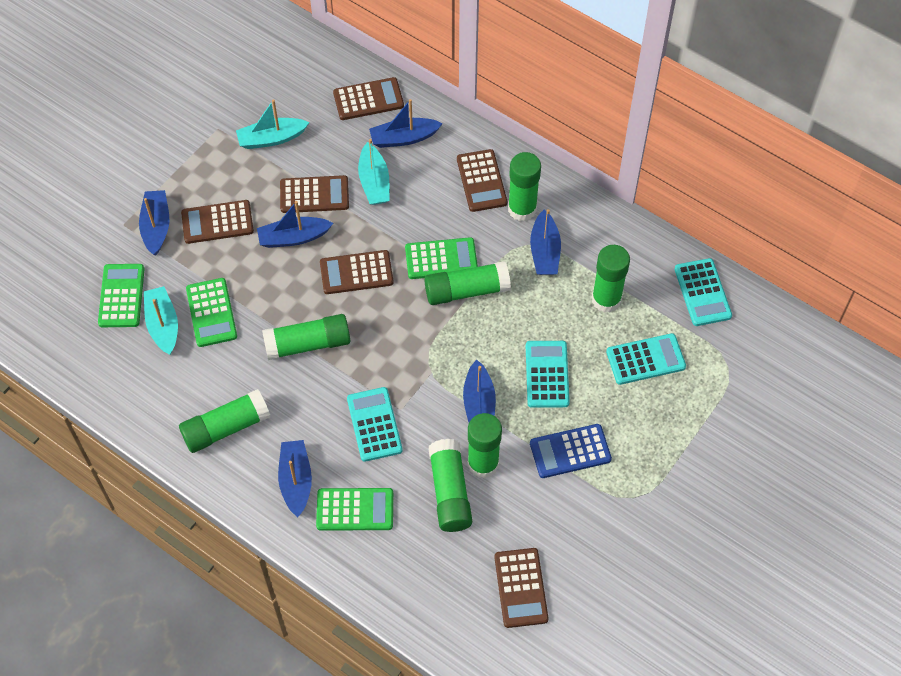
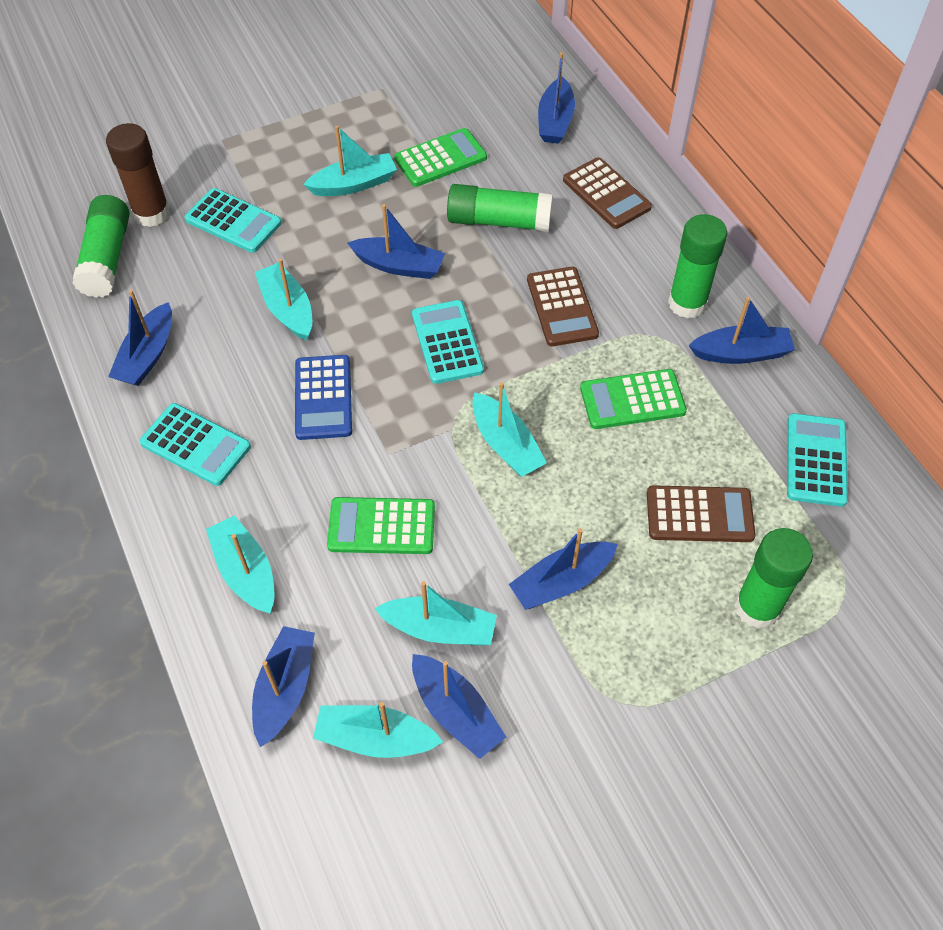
blue boat: 6 -> 7
brown calculator: 6 -> 3
brown glue stick: 0 -> 1
green calculator: 4 -> 3
green glue stick: 7 -> 4
turquoise boat: 3 -> 6

